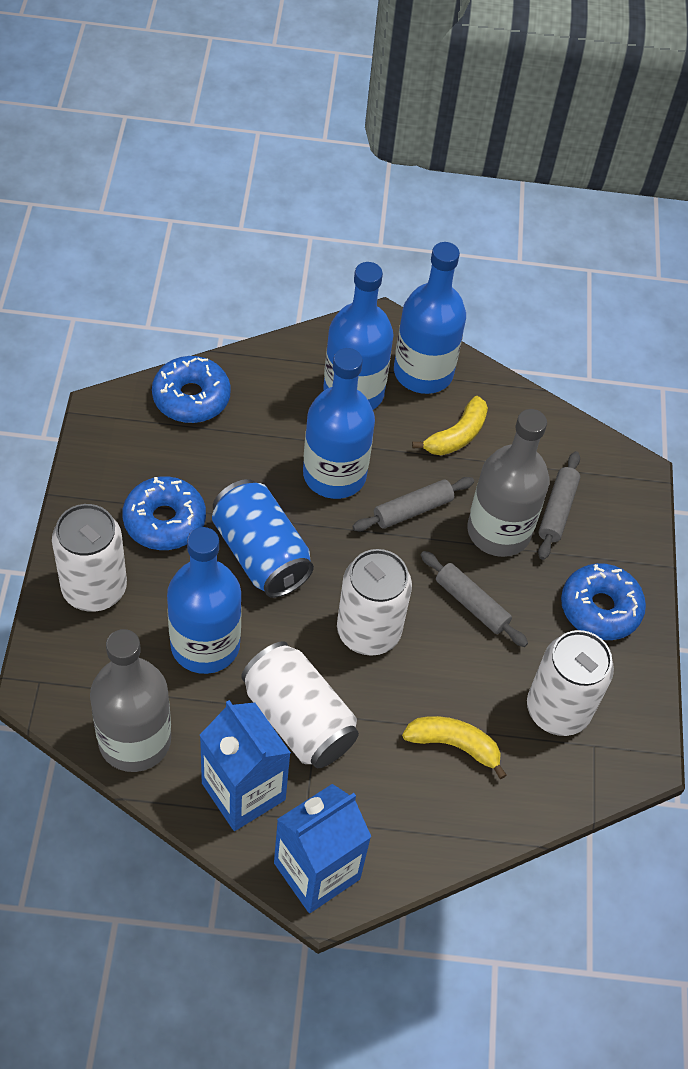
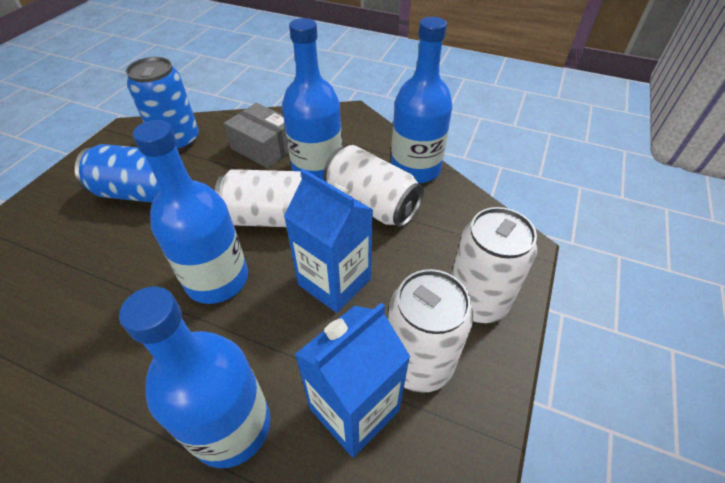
blue can: 1 -> 2
blue donut: 3 -> 0
grey bottle: 2 -> 0
grey box: 0 -> 1
grey rolling pin: 3 -> 0
yellow banana: 2 -> 0

